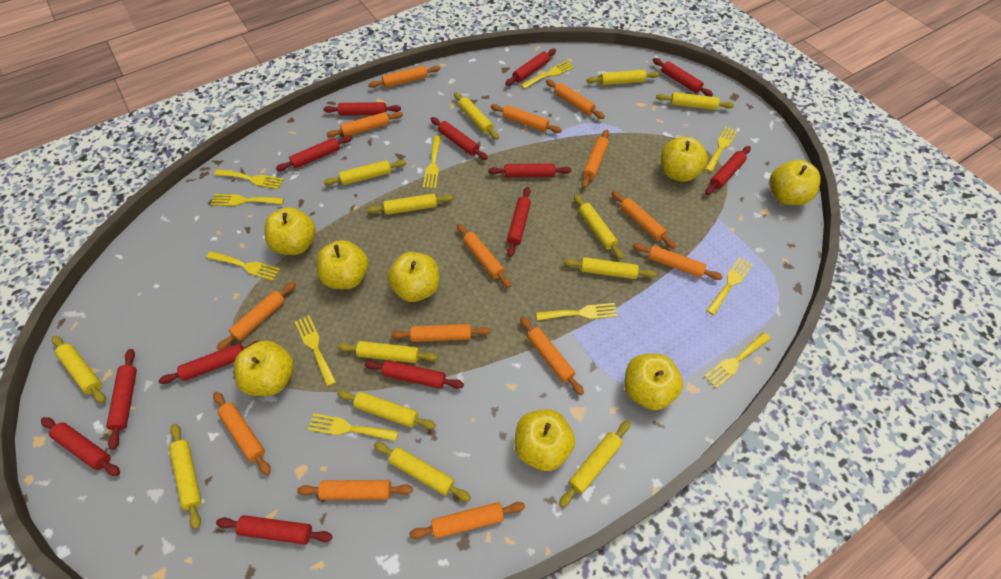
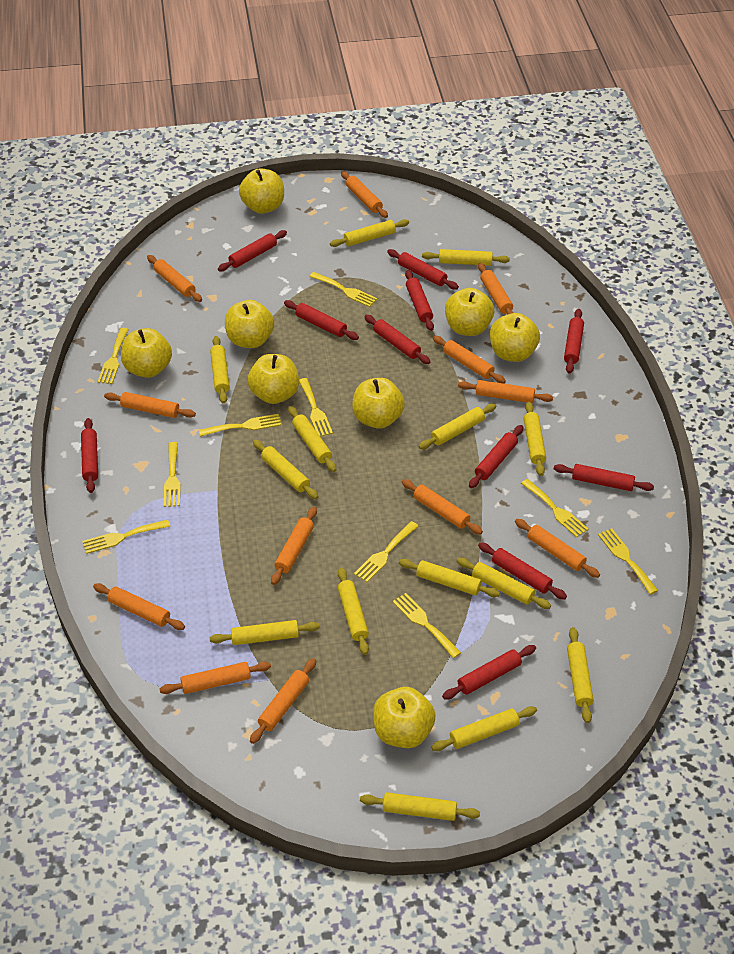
orange rolling pin: 14 -> 12
red rolling pin: 13 -> 11
yellow fork: 11 -> 10
yellow rolling pin: 13 -> 14

